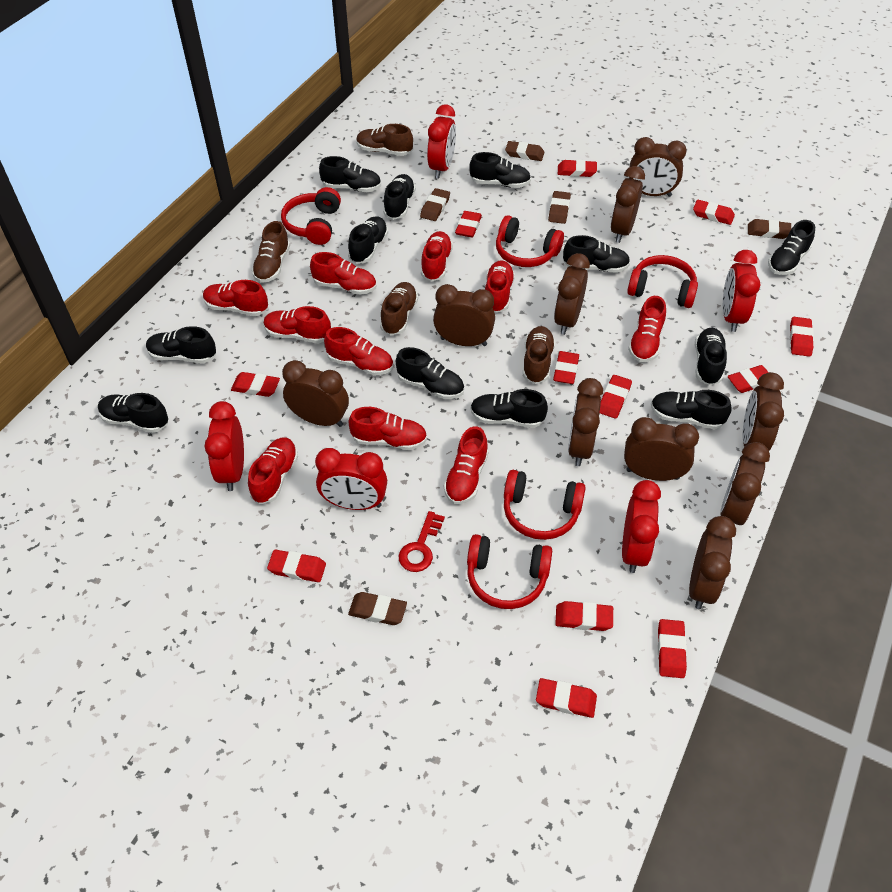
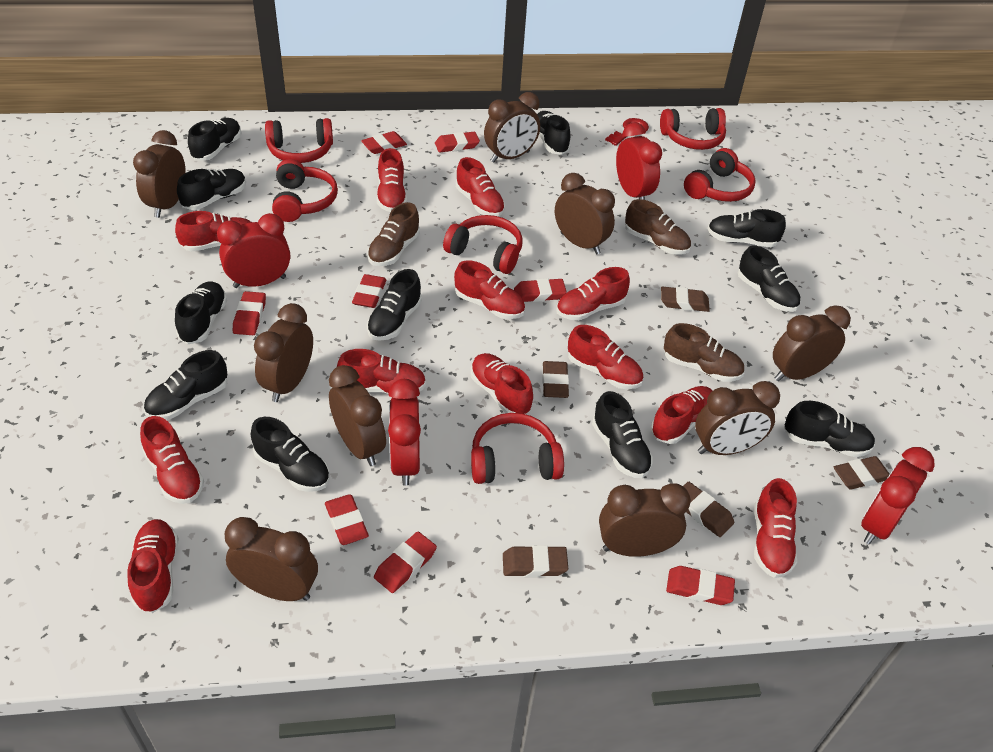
black shoe: 12 -> 11
brown clock: 10 -> 9
brown shoe: 4 -> 3
red clock: 5 -> 4
red eraser: 12 -> 8
red headphones: 5 -> 6
red shoe: 10 -> 12

